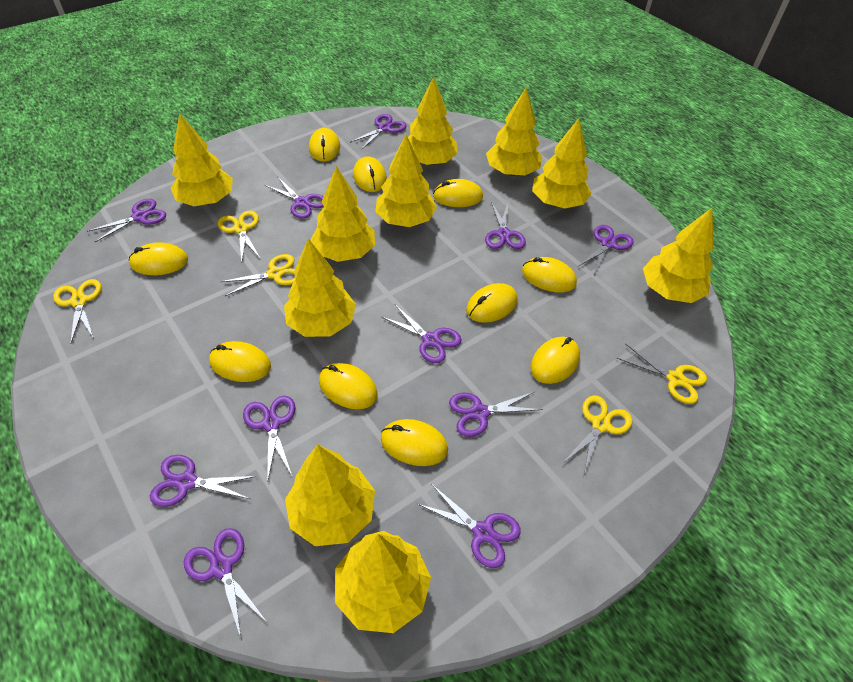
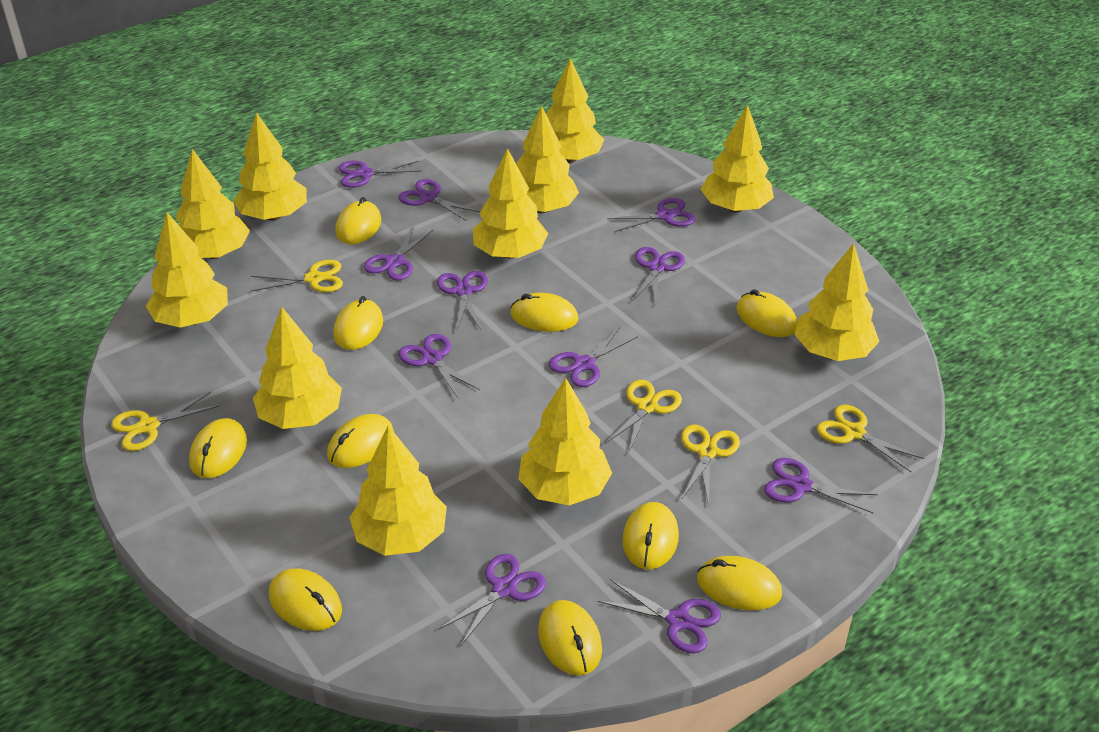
yellow tree: 10 -> 11

